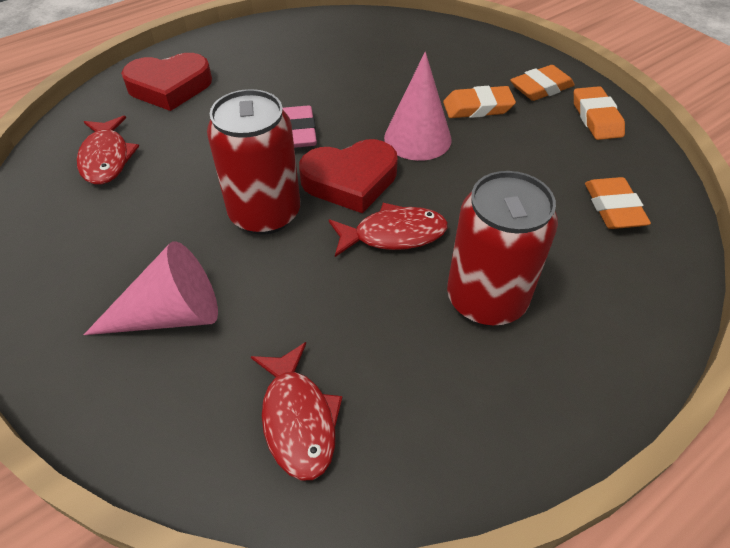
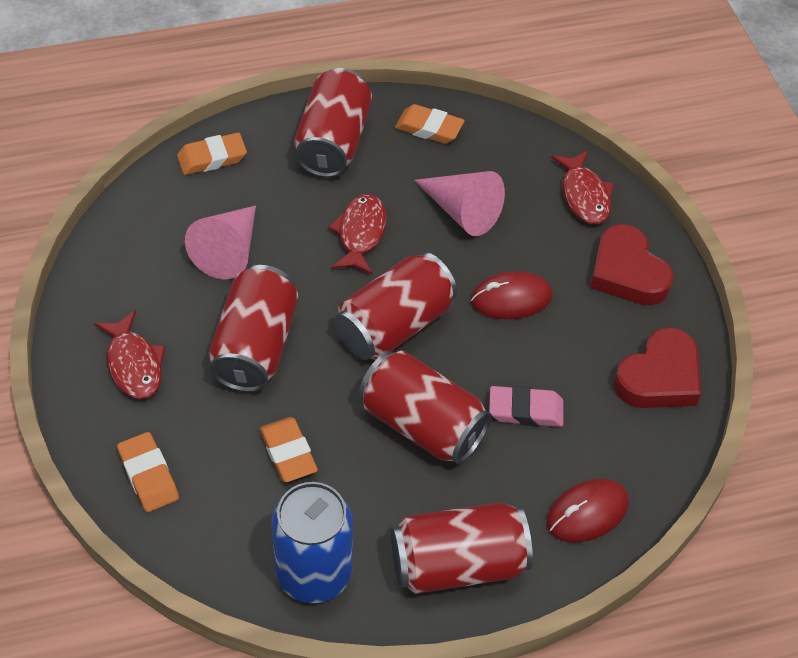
blue can: 0 -> 1
red can: 2 -> 5
red mouse: 0 -> 2

